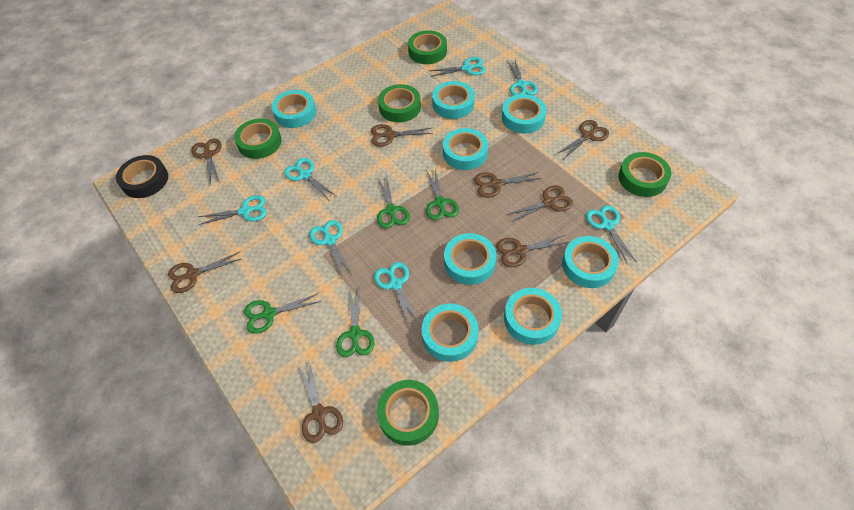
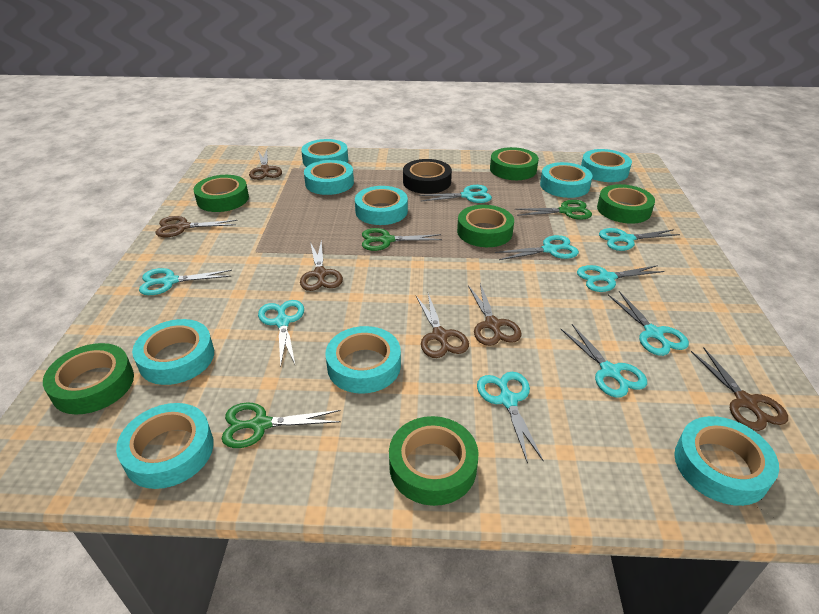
brown scissors: 8 -> 6
green scissors: 4 -> 3
green tape: 5 -> 6
turquoise scissors: 7 -> 9
turquoise tape: 8 -> 9

